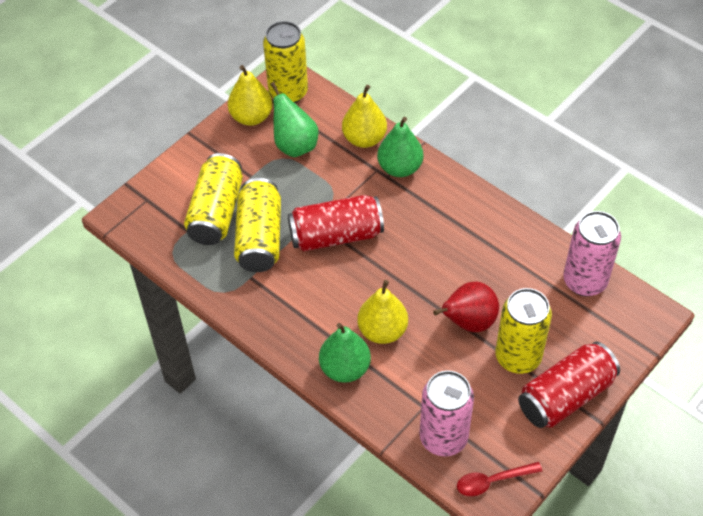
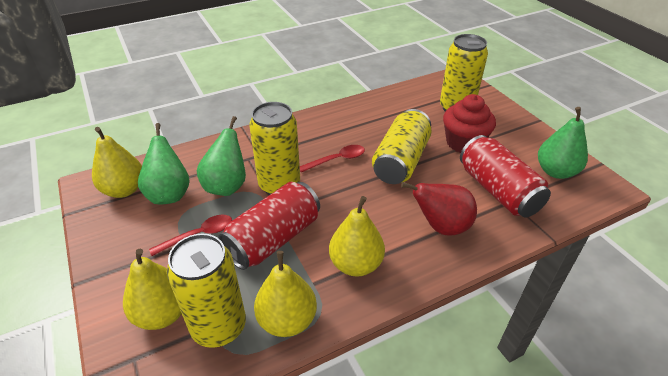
pink can: 2 -> 0
red cupcake: 0 -> 1
red spoon: 1 -> 2
yellow pear: 3 -> 4

